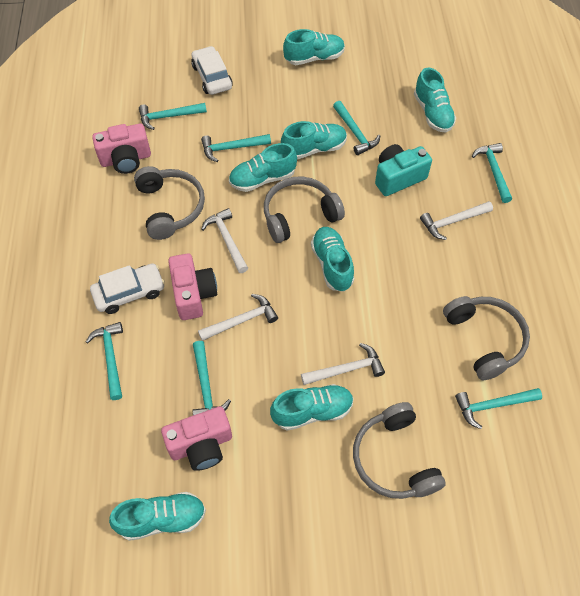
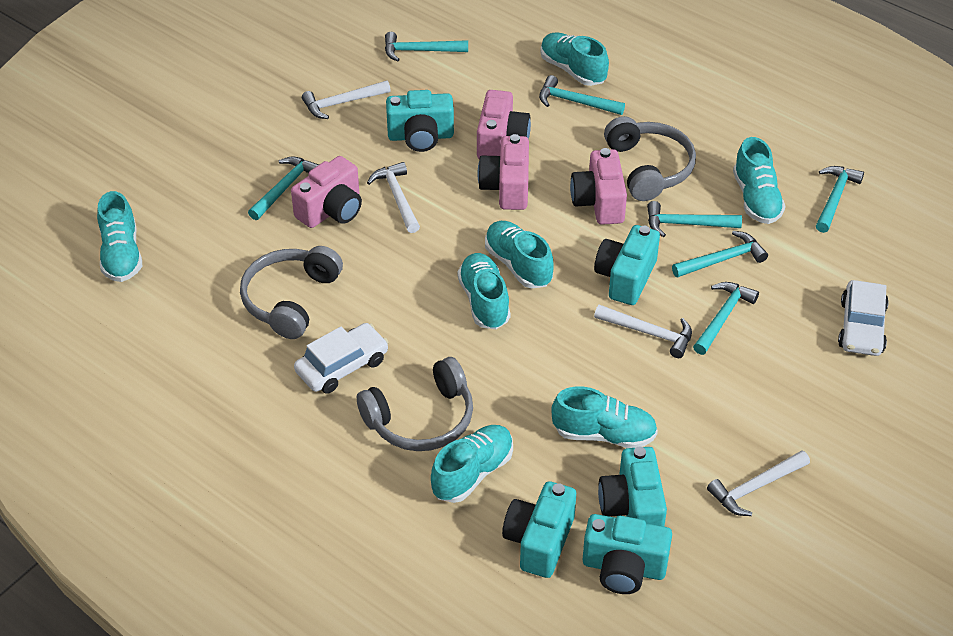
grey headphones: 4 -> 3
pink camera: 3 -> 4
turquoise camera: 1 -> 5

